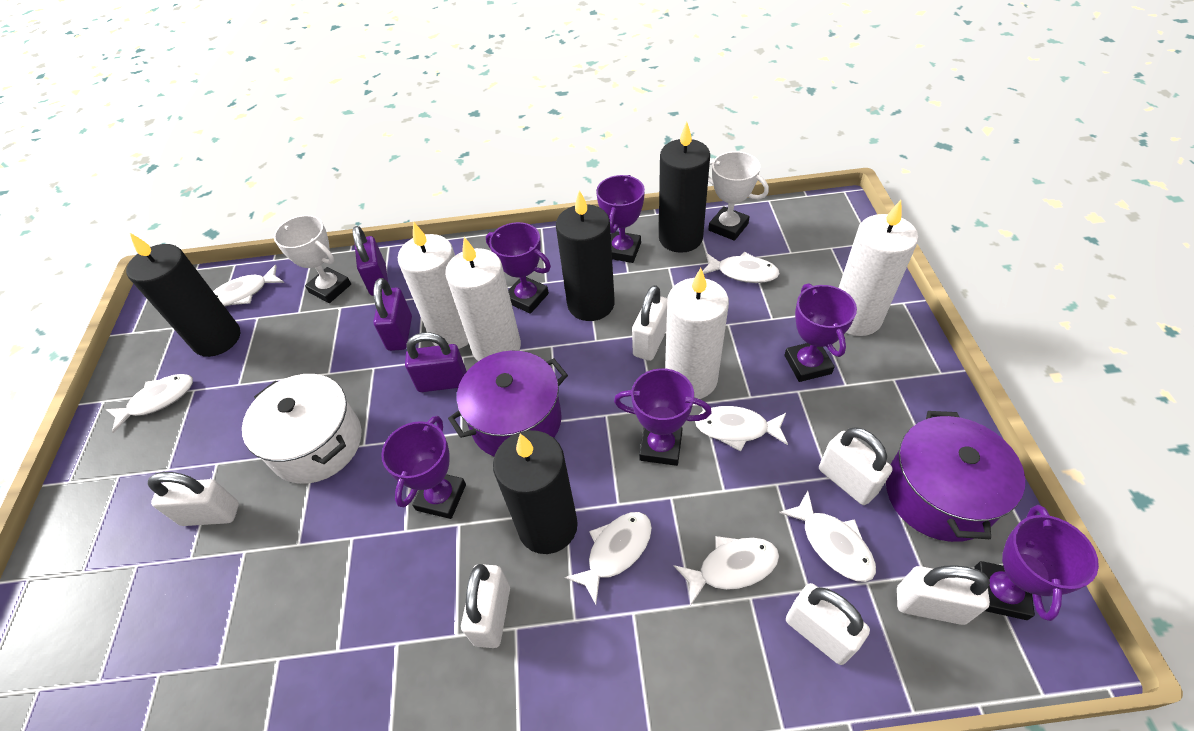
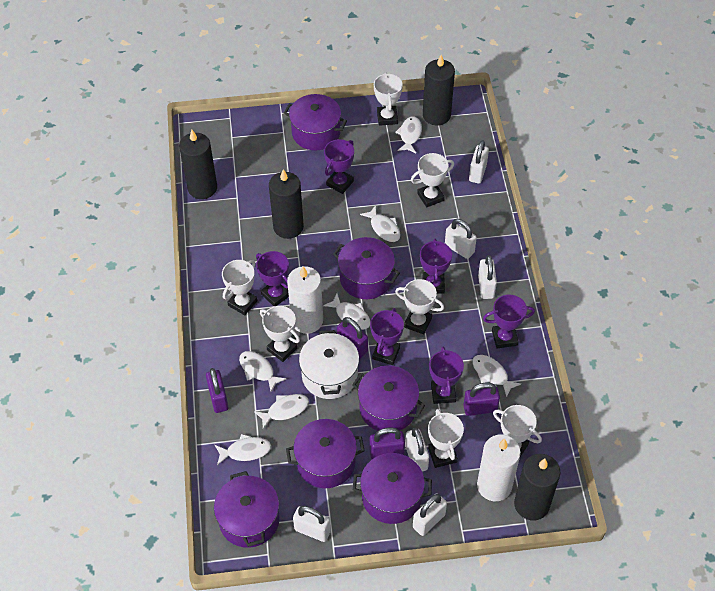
purple padlock: 3 -> 4
purple pot: 2 -> 6
white candle: 4 -> 2
white trophy: 2 -> 7

